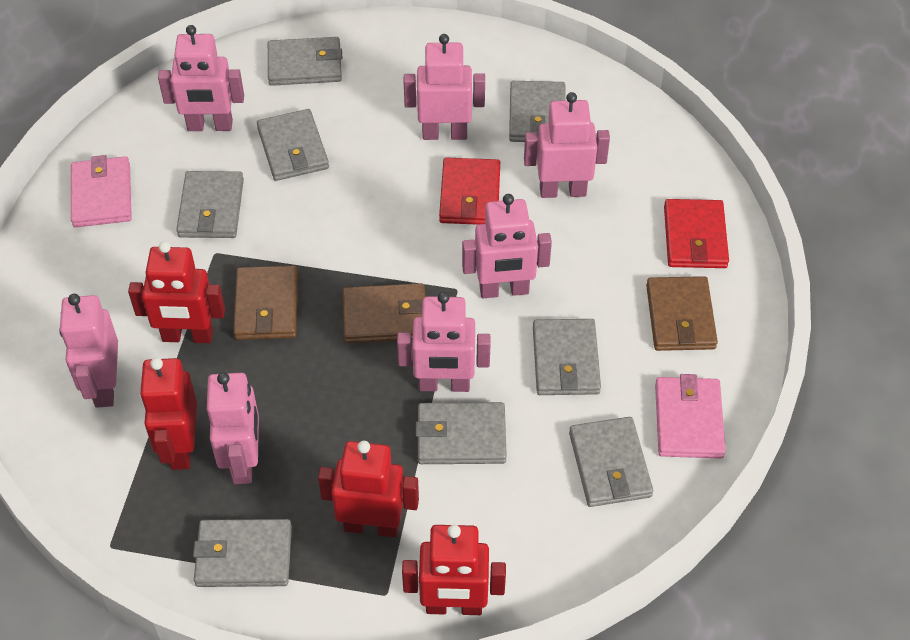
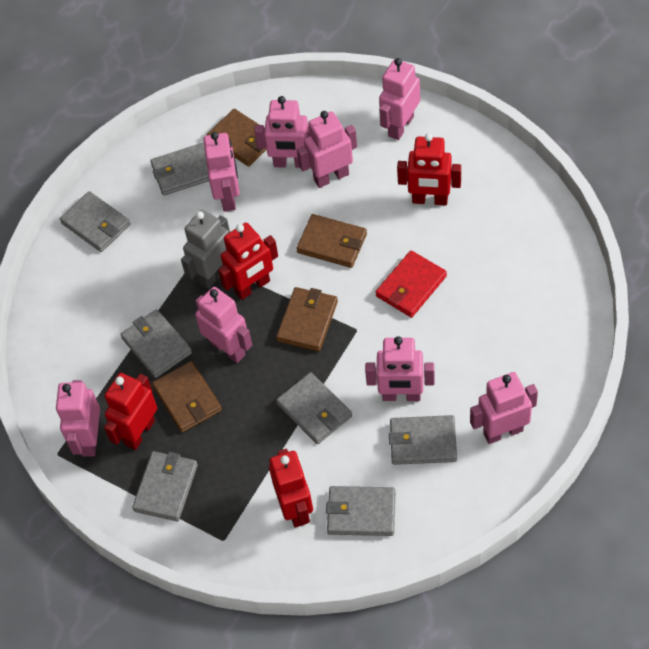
brown wallet: 3 -> 4
grey robot: 0 -> 1
grey wallet: 8 -> 7
pink robot: 7 -> 8
pink wallet: 2 -> 0
red wallet: 2 -> 1

